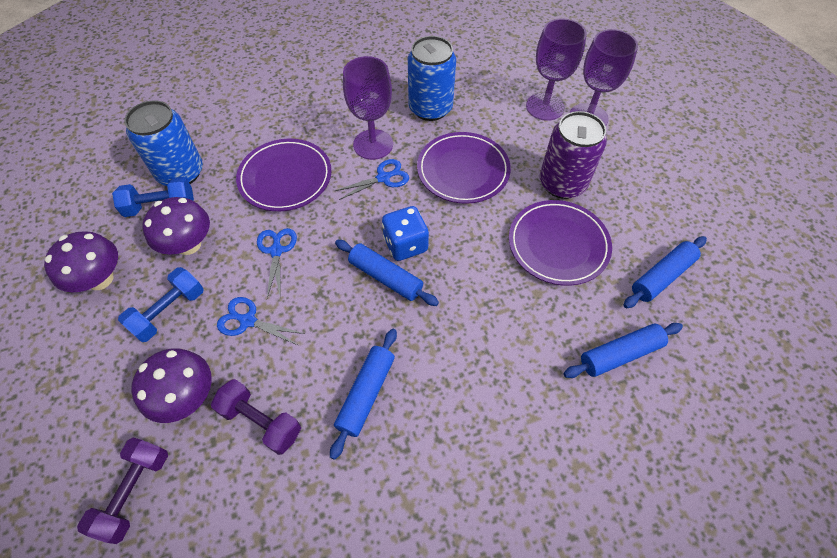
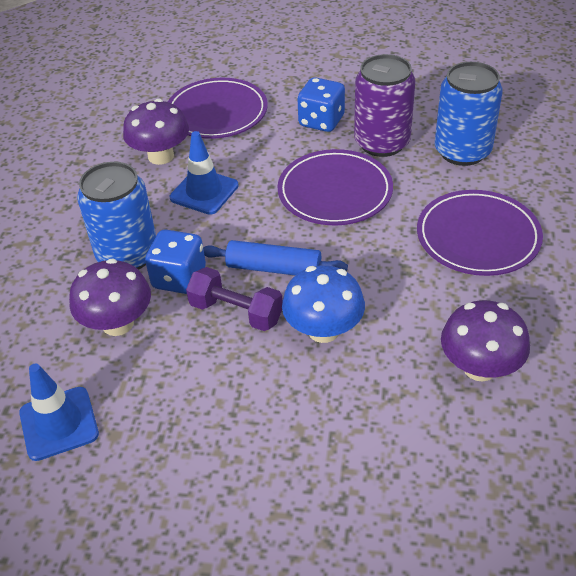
blue dice: 1 -> 2
blue dumbbell: 2 -> 0
blue mushroom: 0 -> 1
blue rolling pin: 4 -> 1
blue scissors: 3 -> 0
blue traffic cone: 0 -> 2
purple dumbbell: 2 -> 1
purple goblet: 3 -> 0

